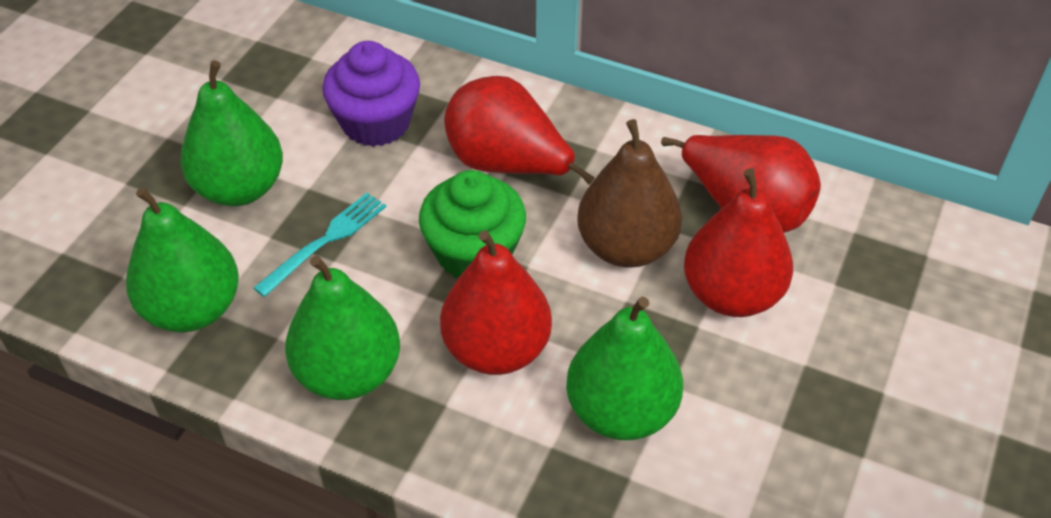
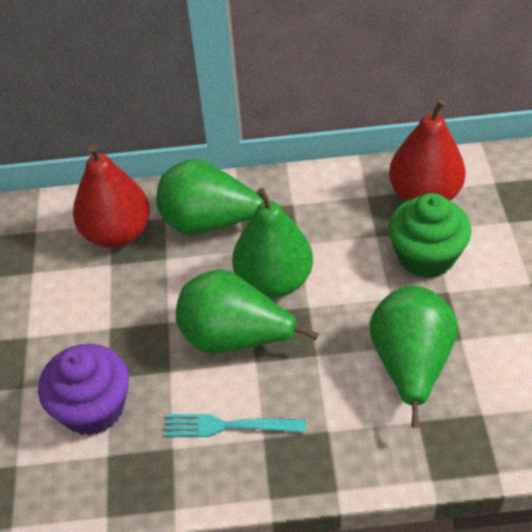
brown pear: 1 -> 0
red pear: 4 -> 2

